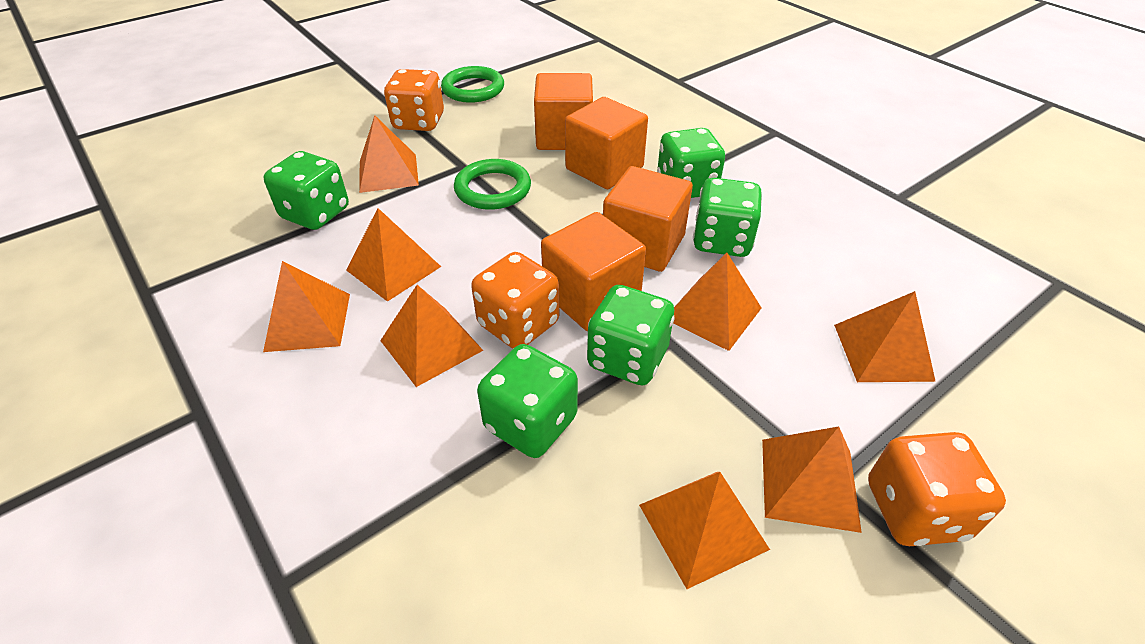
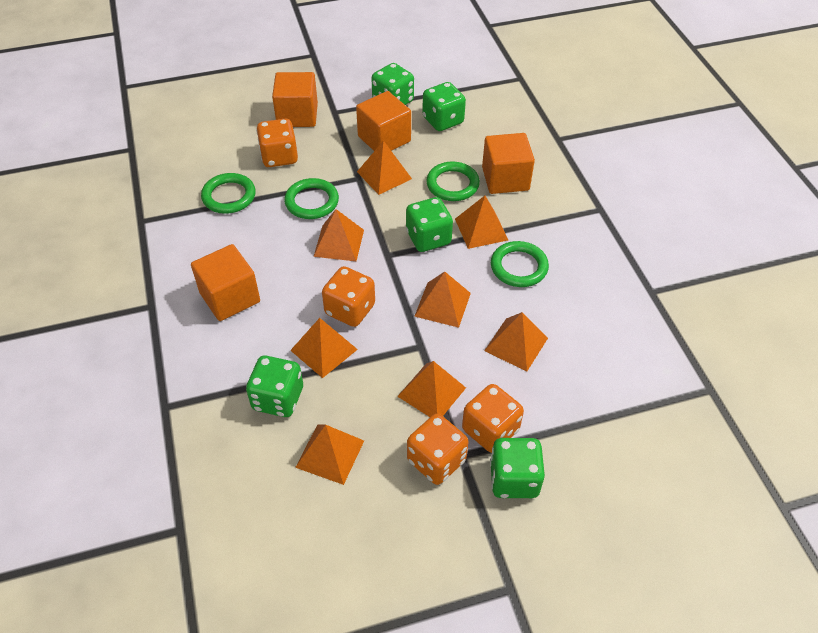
green ring: 2 -> 4
orange dice: 3 -> 4

